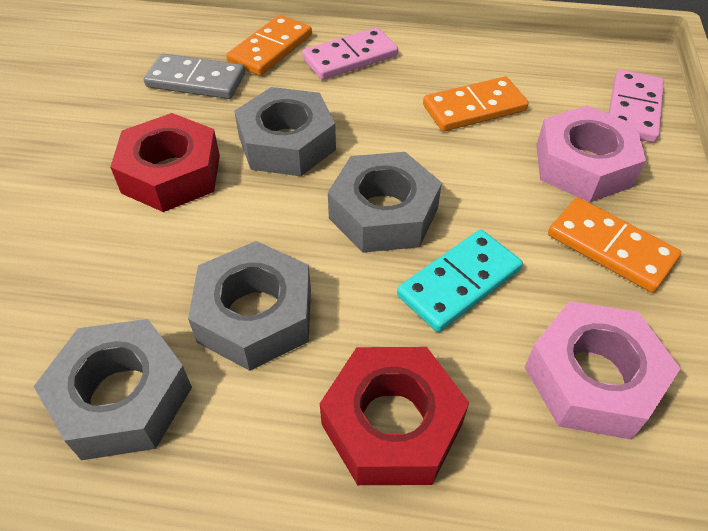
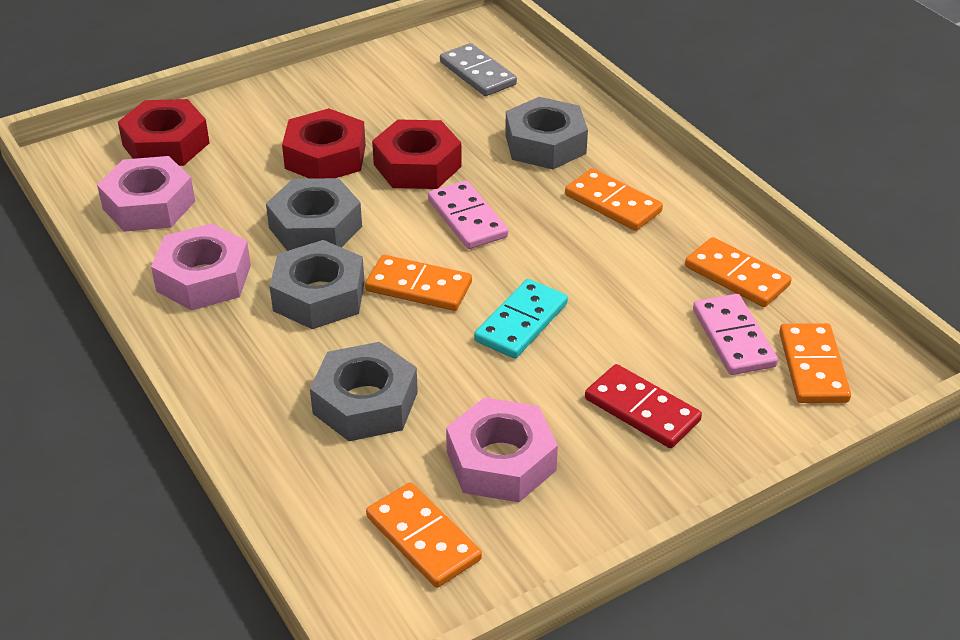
orange domino: 3 -> 5
pink nut: 2 -> 3
red domino: 0 -> 1
red nut: 2 -> 3

